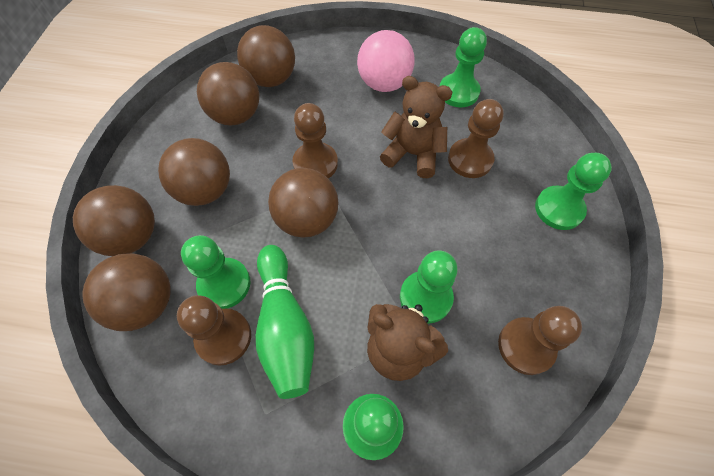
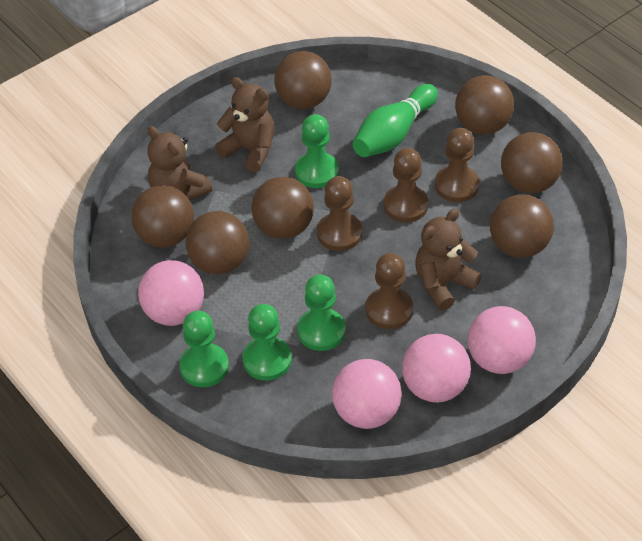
brown ball: 6 -> 7
brown teddy bear: 2 -> 3
green pawn: 5 -> 4
pink ball: 1 -> 4

